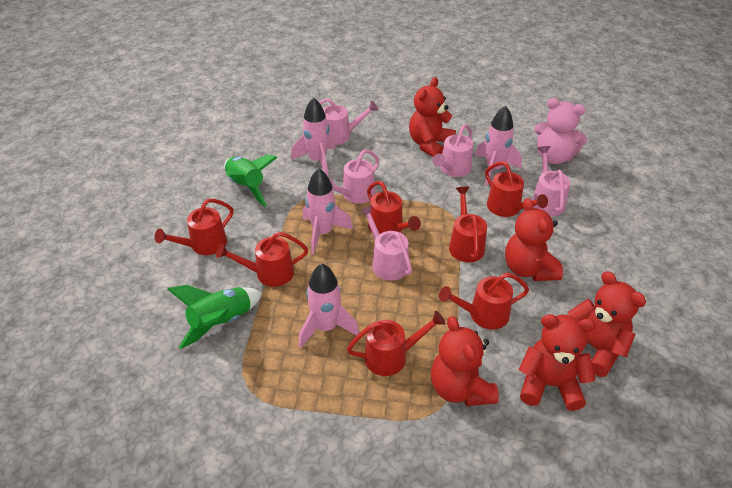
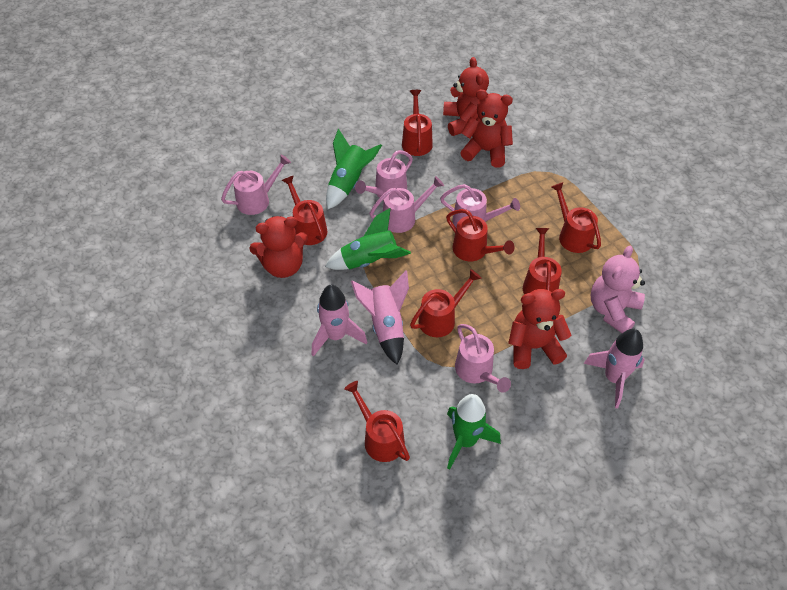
green rocket: 2 -> 3
pink rocket: 4 -> 3
red teddy bear: 5 -> 4

